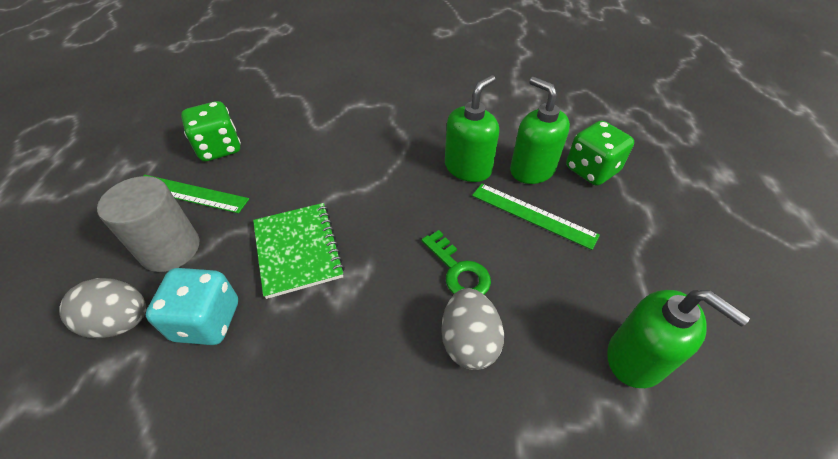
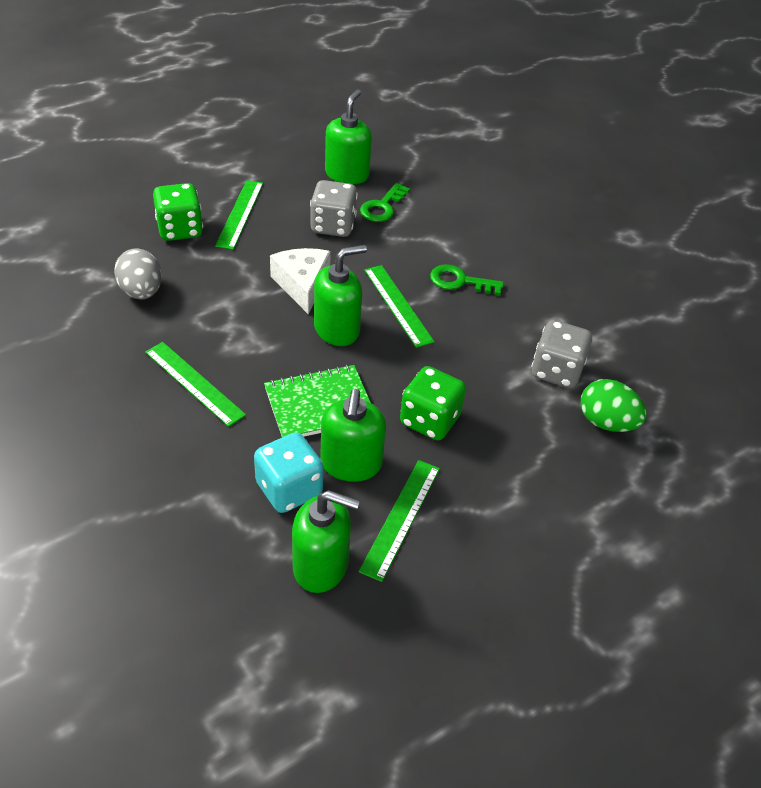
green egg: 0 -> 1
green key: 1 -> 2
green ruler: 2 -> 4
green soap dispenser: 3 -> 4
grey cylinder: 1 -> 0
grey dice: 0 -> 2
grey egg: 2 -> 1
white cheese: 0 -> 1

